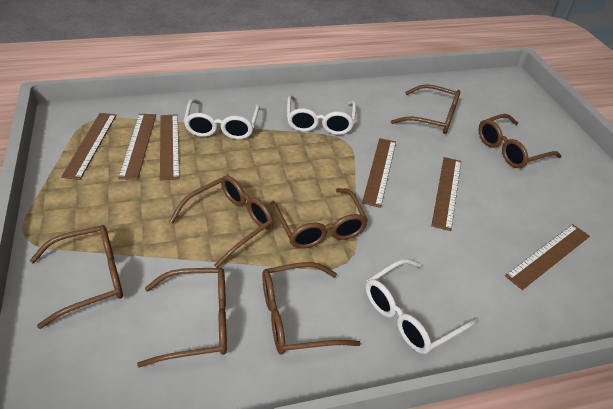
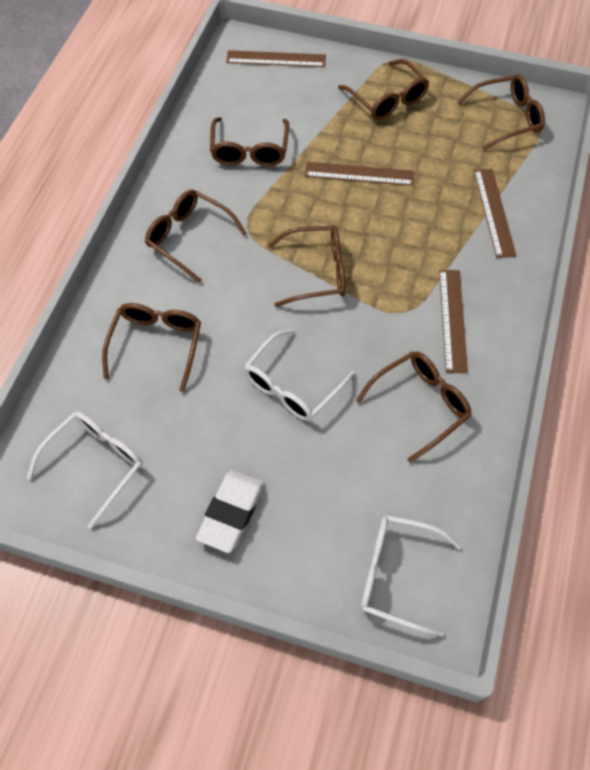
brown ruler: 6 -> 4
white eraser: 0 -> 1

